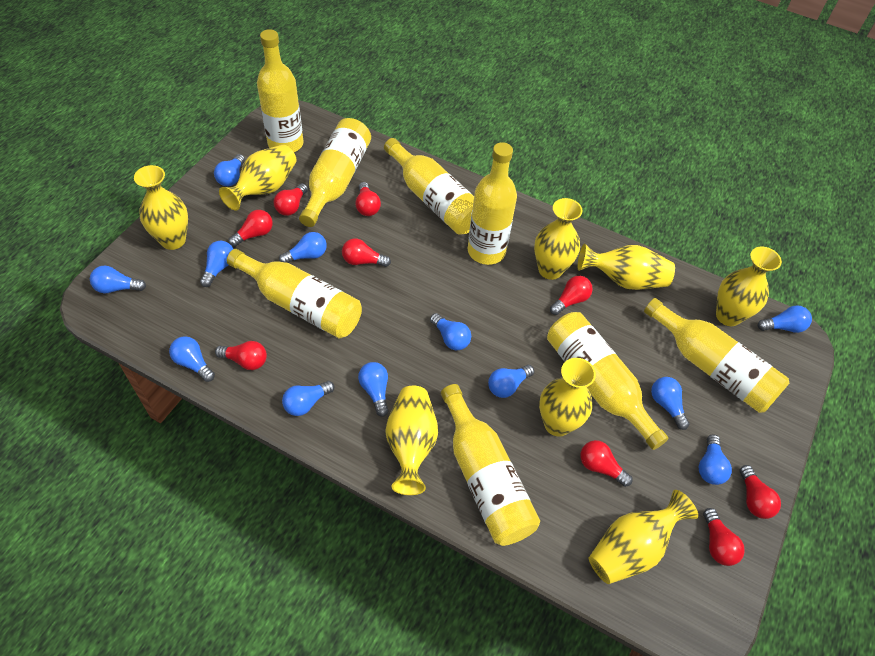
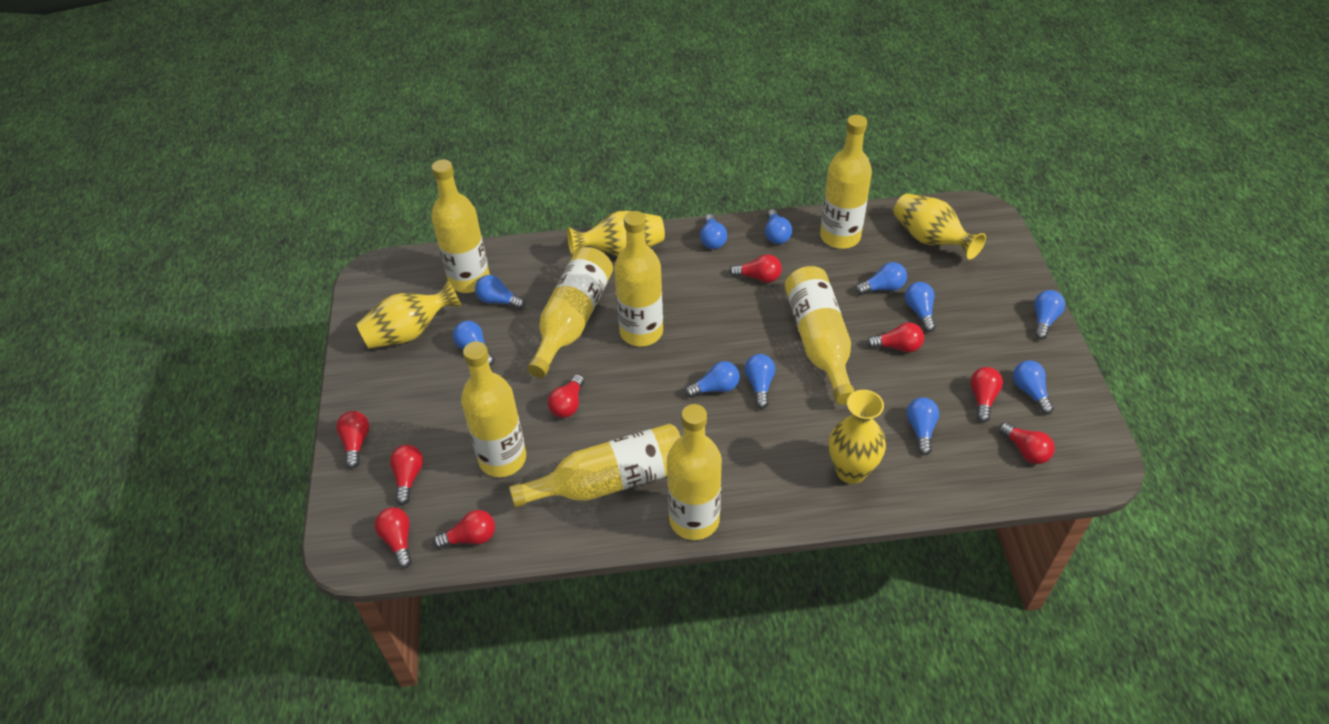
blue light bulb: 12 -> 11
yellow vase: 8 -> 4

